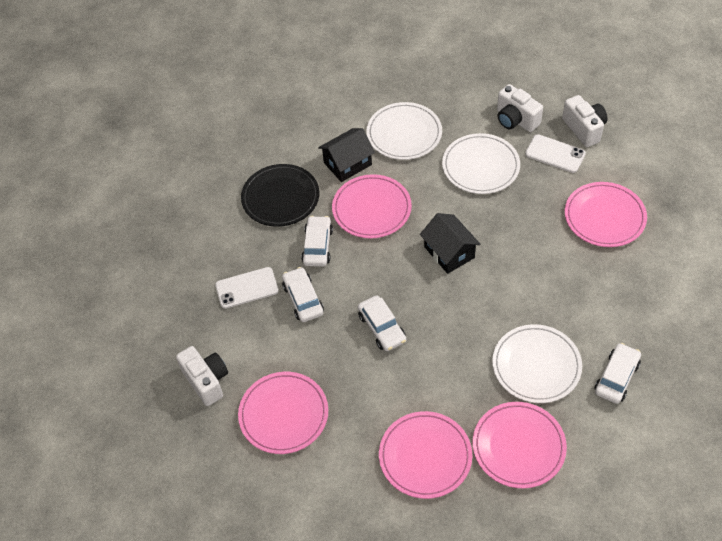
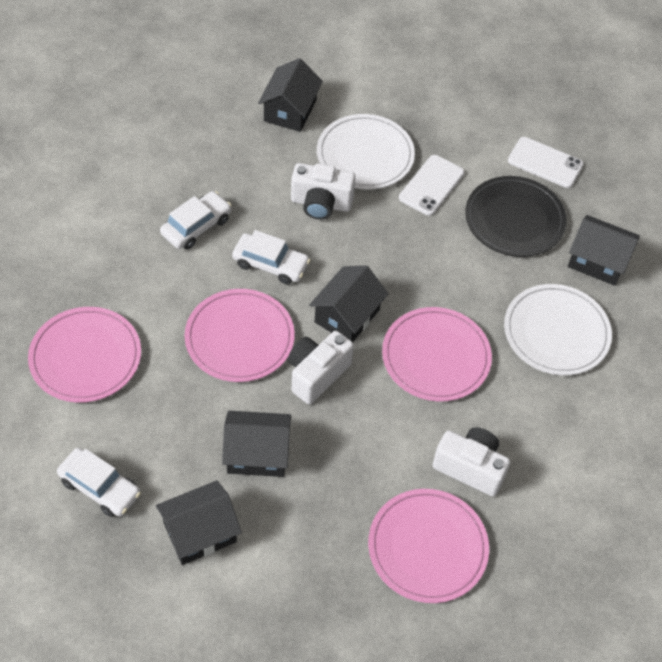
black house: 2 -> 5
pink plate: 5 -> 4
white car: 4 -> 3
white plate: 3 -> 2

